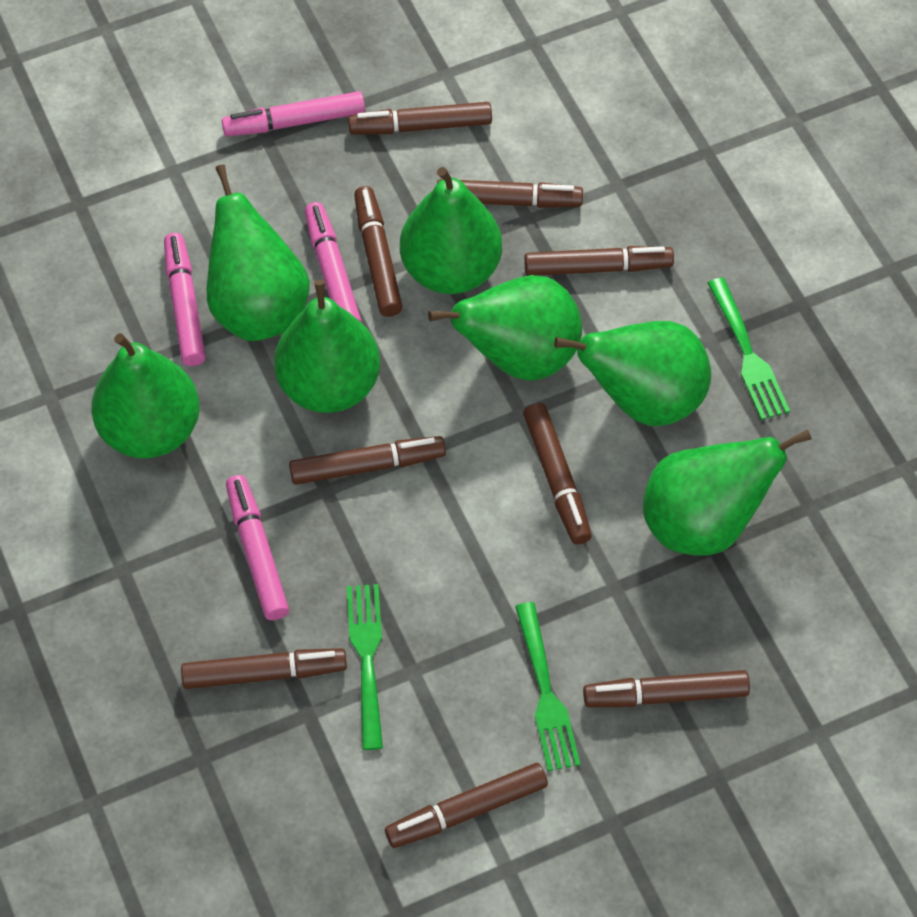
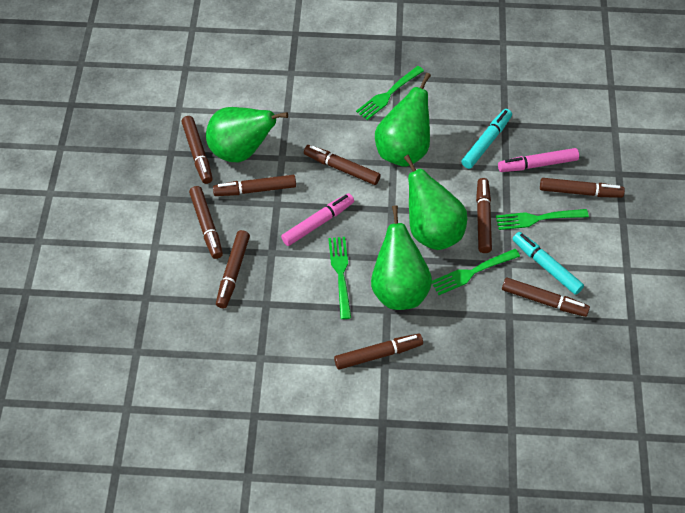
green fork: 3 -> 4
green pear: 7 -> 4
pink marker: 4 -> 2
turquoise marker: 0 -> 2

